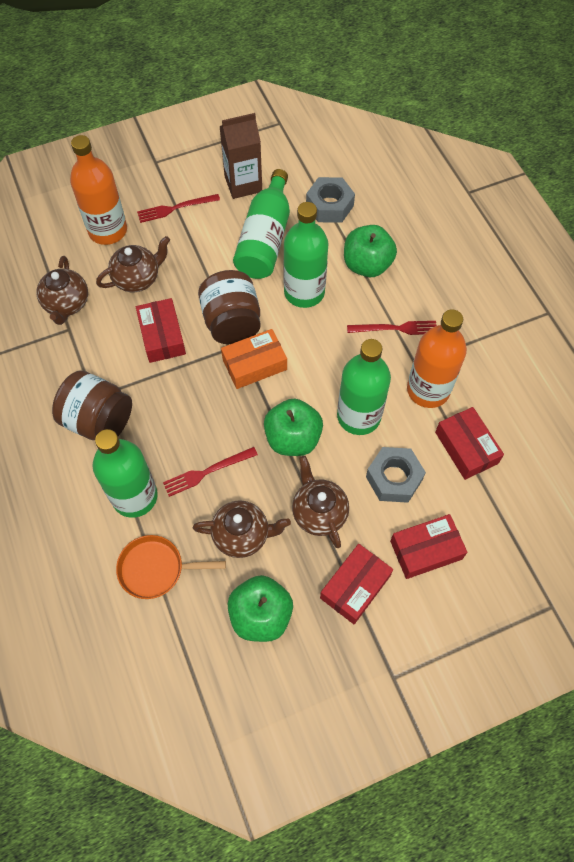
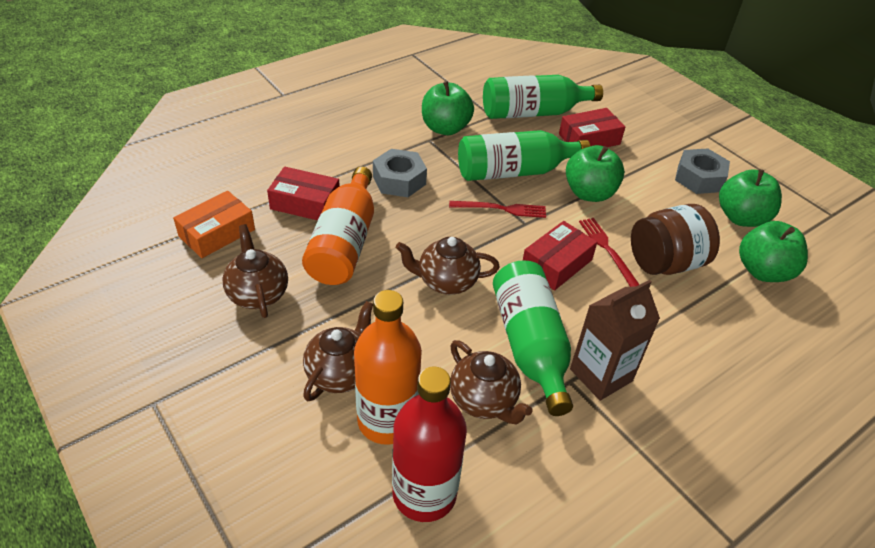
brown jar: 2 -> 1
green apple: 3 -> 4
green bottle: 4 -> 3
orange pan: 1 -> 0
red bottle: 0 -> 1
red box: 4 -> 3
red fork: 3 -> 2

